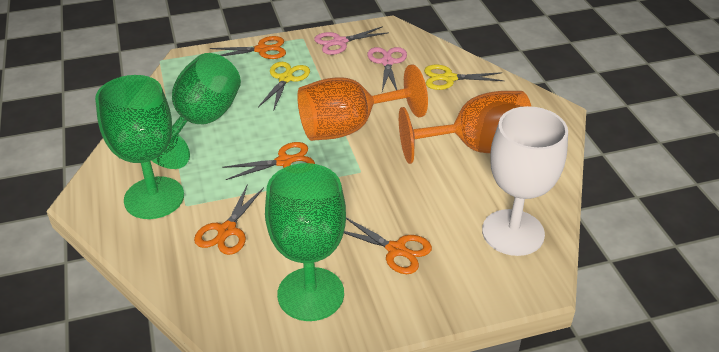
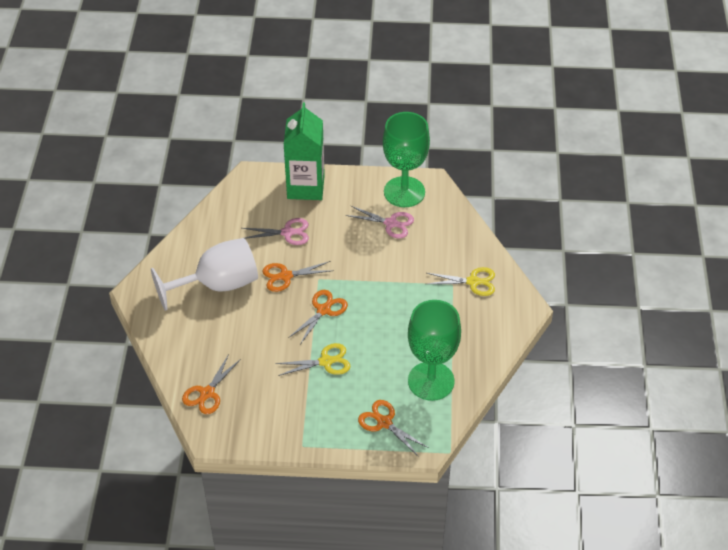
green carton: 0 -> 1
green goblet: 3 -> 2
orange goblet: 2 -> 0

